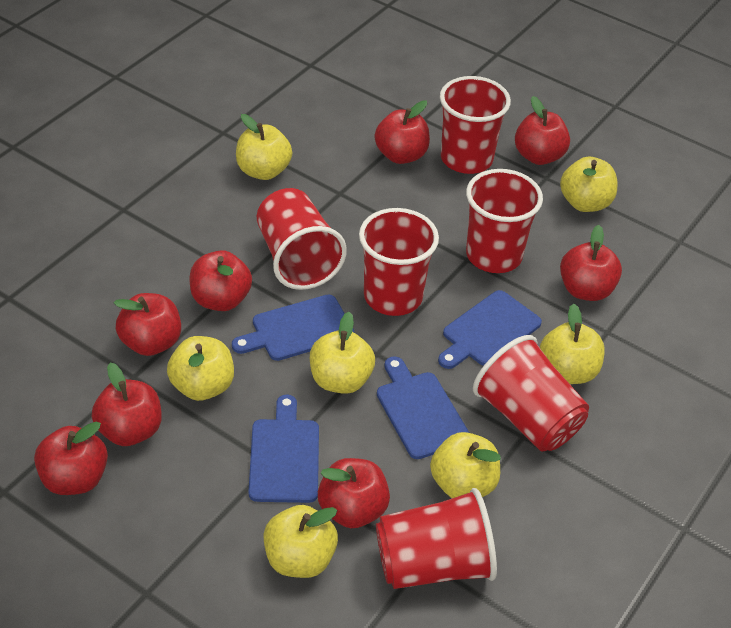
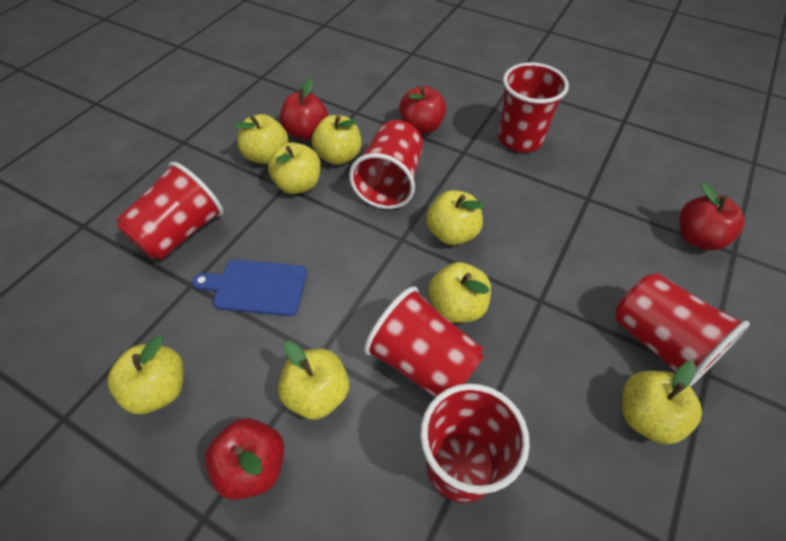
blue cutting board: 4 -> 1
red apple: 8 -> 4
yellow apple: 7 -> 8

